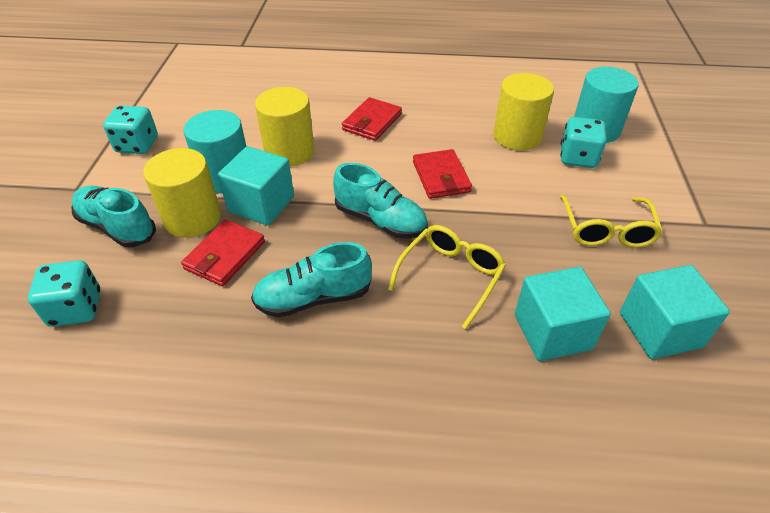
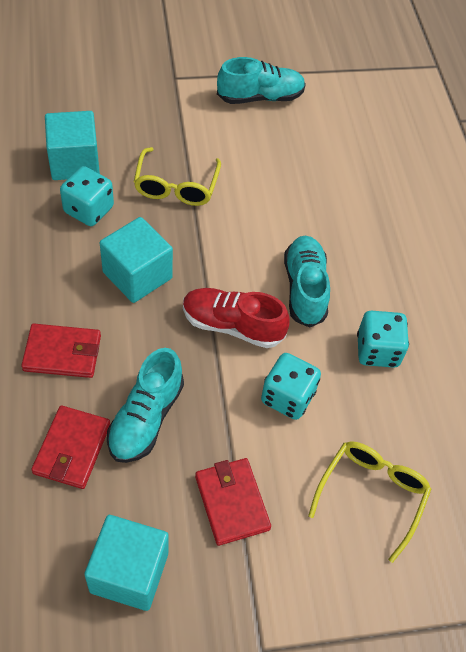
red shoe: 0 -> 1
turquoise cylinder: 2 -> 0
yellow cylinder: 3 -> 0

